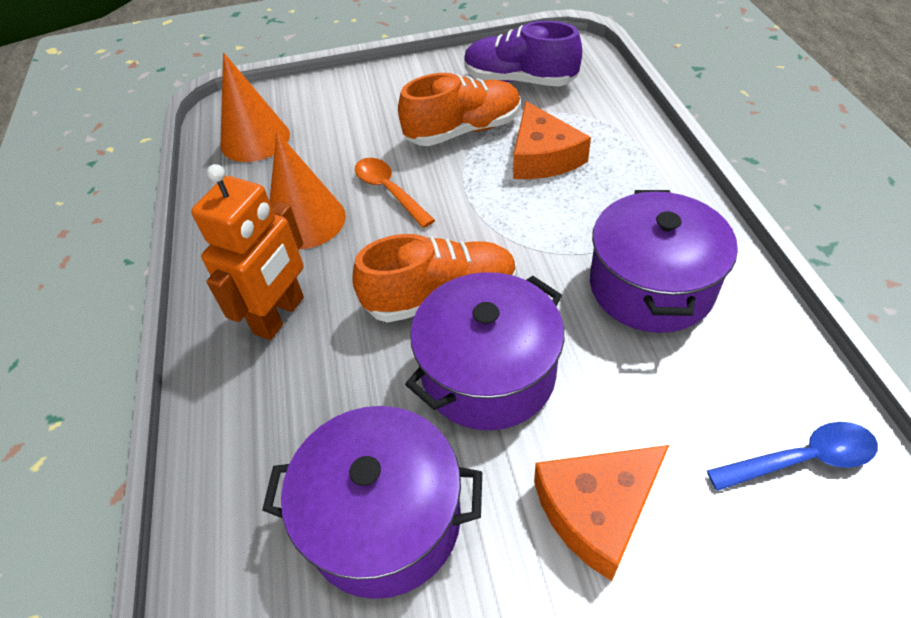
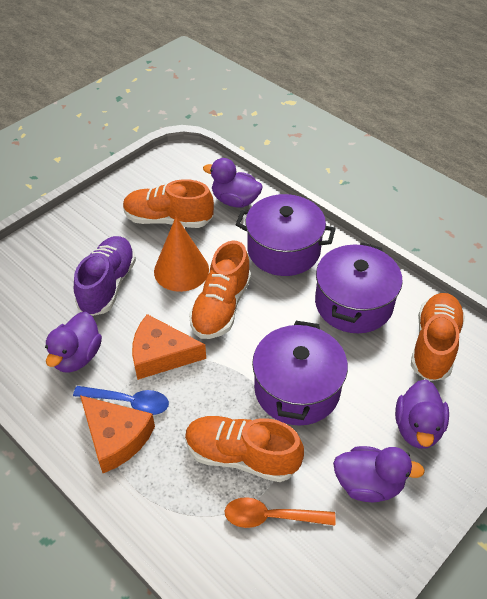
orange cone: 2 -> 1
orange robot: 1 -> 0
orange shoe: 2 -> 4
purple duck: 0 -> 4

